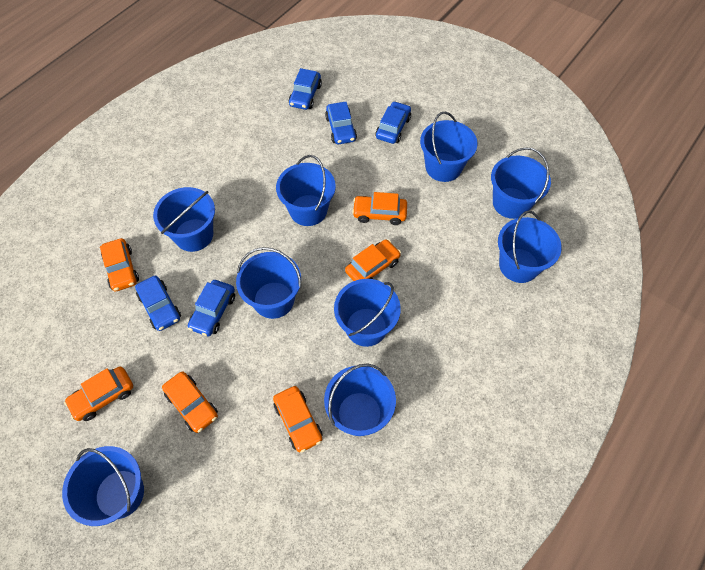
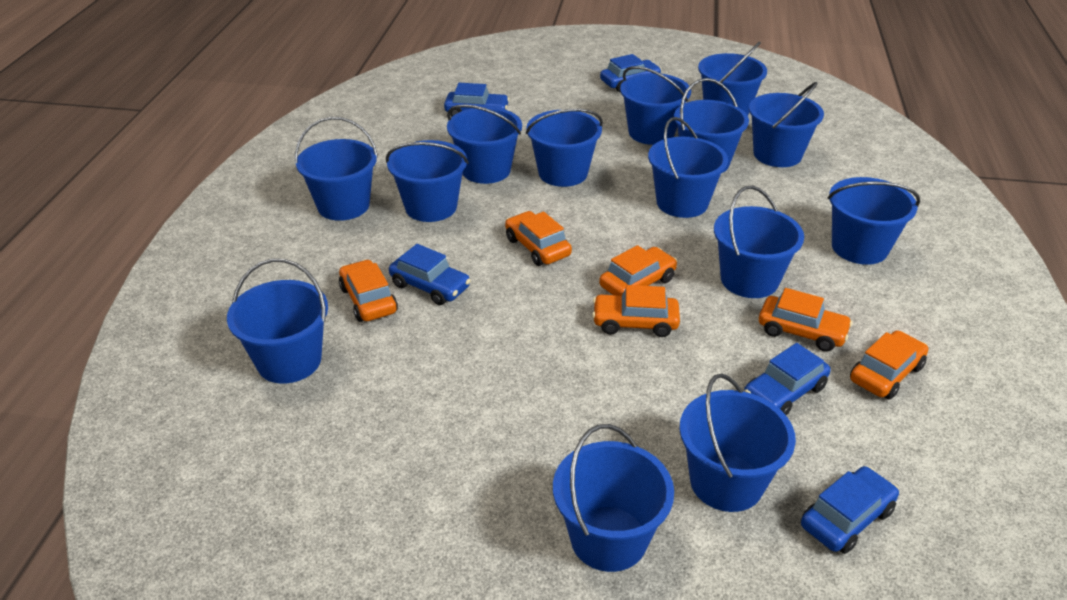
blue bucket: 9 -> 14

